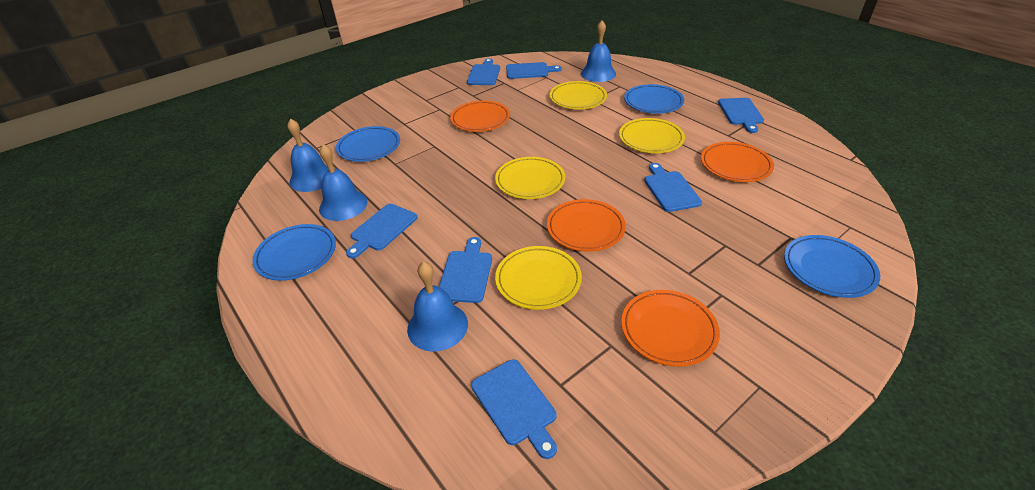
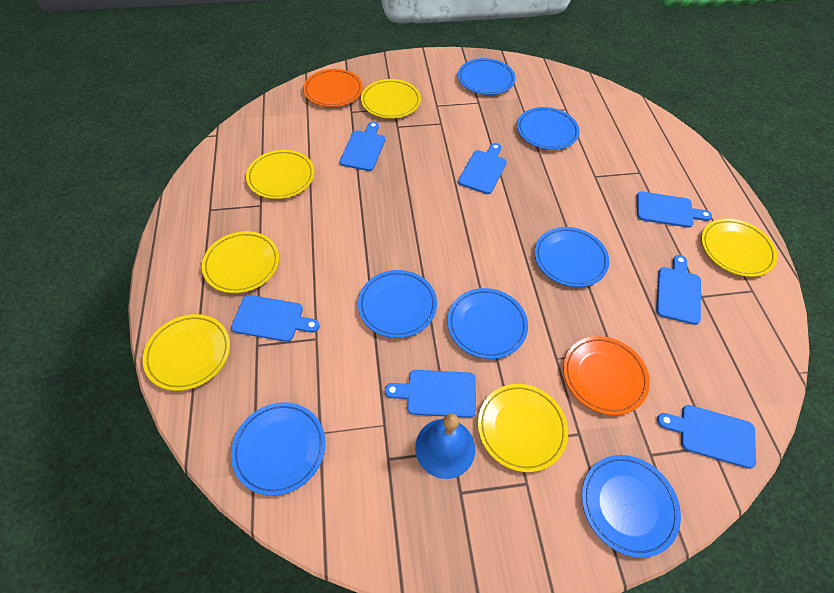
blue bell: 4 -> 1
blue plate: 4 -> 7
orange plate: 4 -> 2
yellow plate: 4 -> 6

